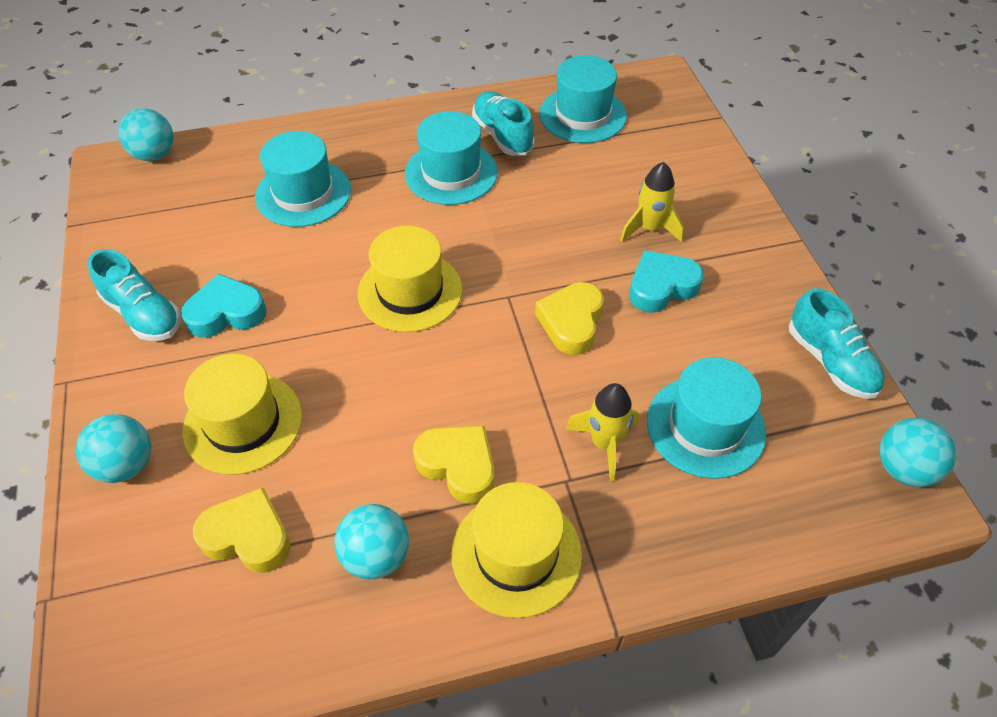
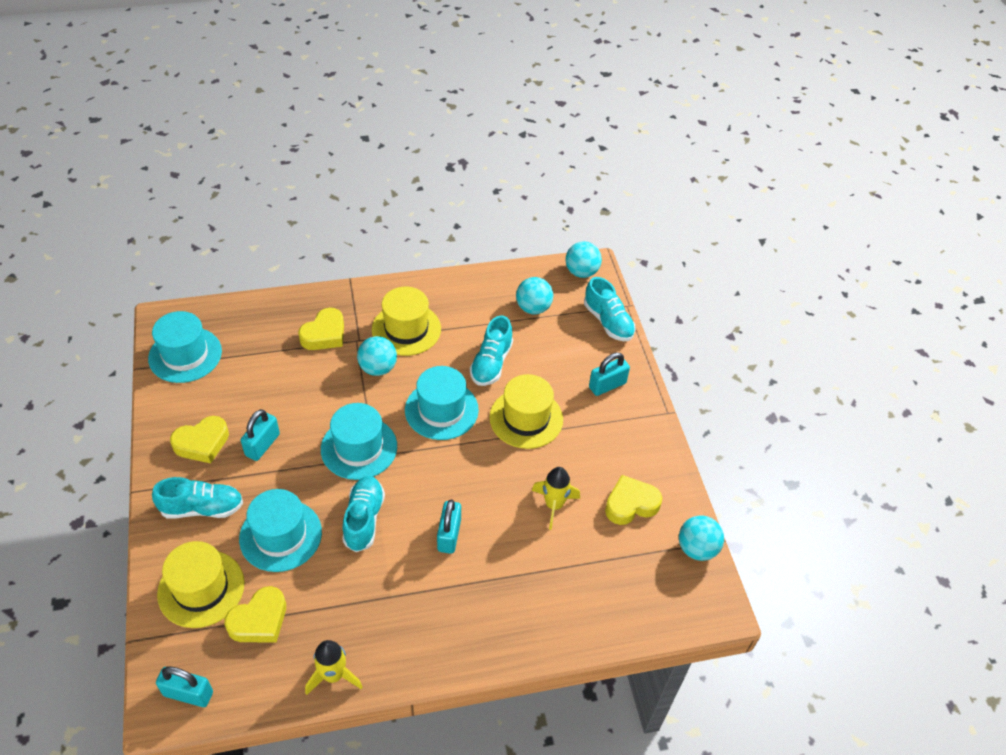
turquoise heart: 2 -> 0
turquoise padlock: 0 -> 4
turquoise shoe: 3 -> 4
yellow heart: 3 -> 4

